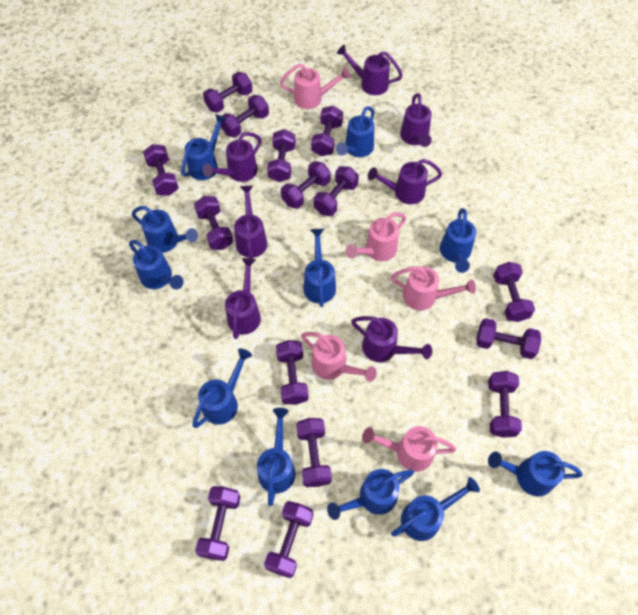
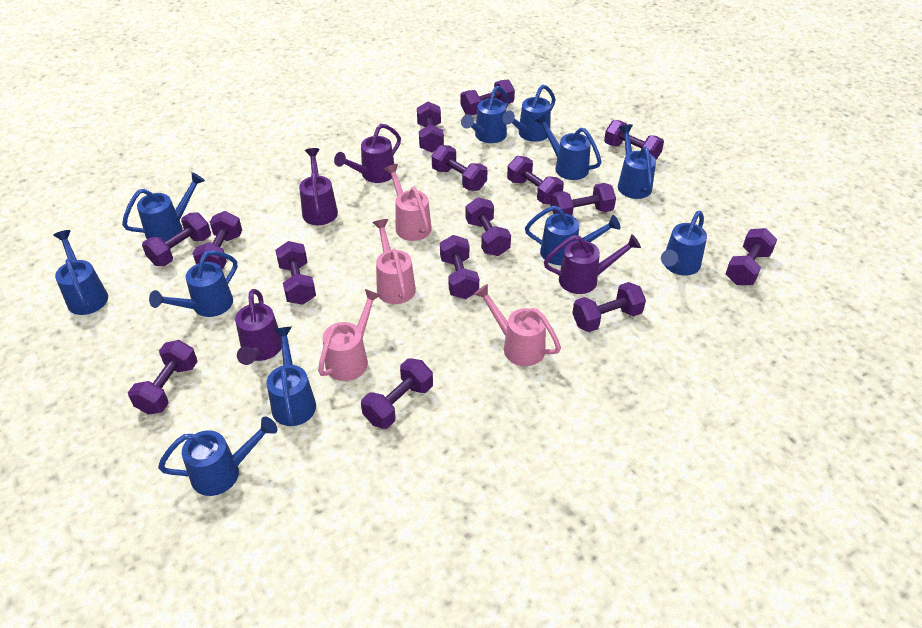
pink watering can: 5 -> 4
purple watering can: 7 -> 4

